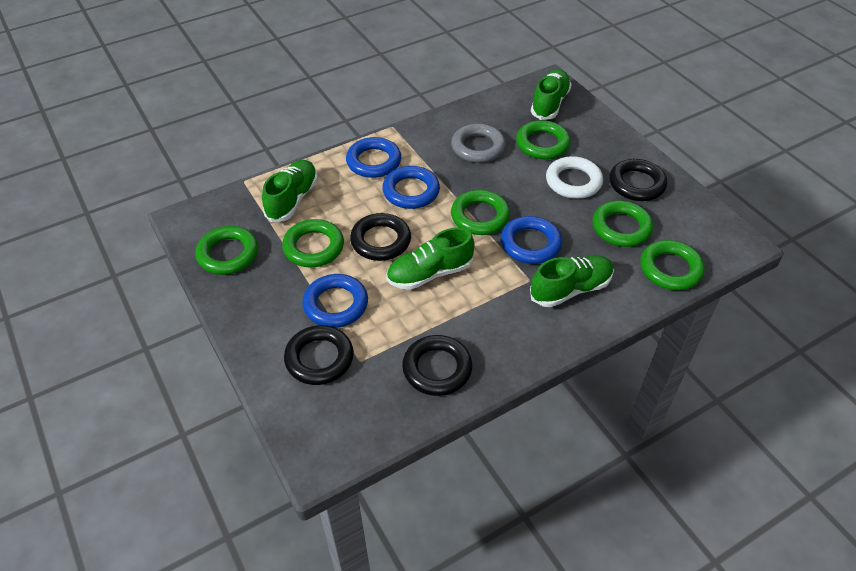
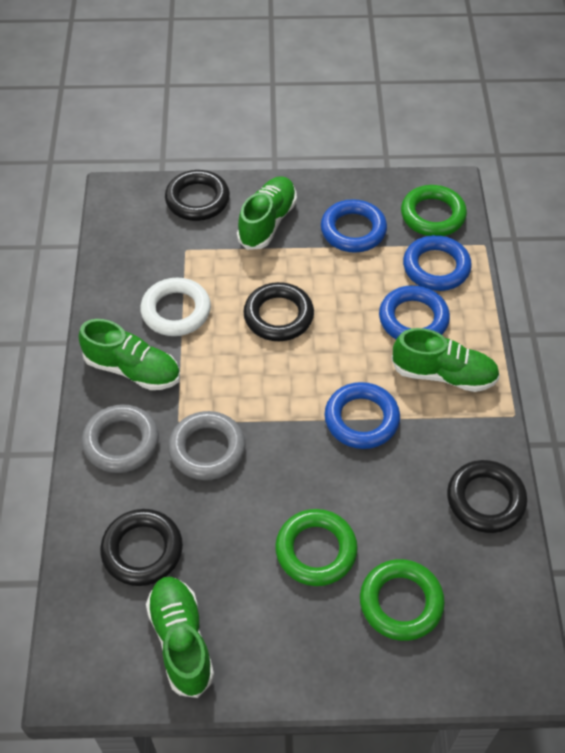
green ring: 6 -> 3
grey ring: 1 -> 2

